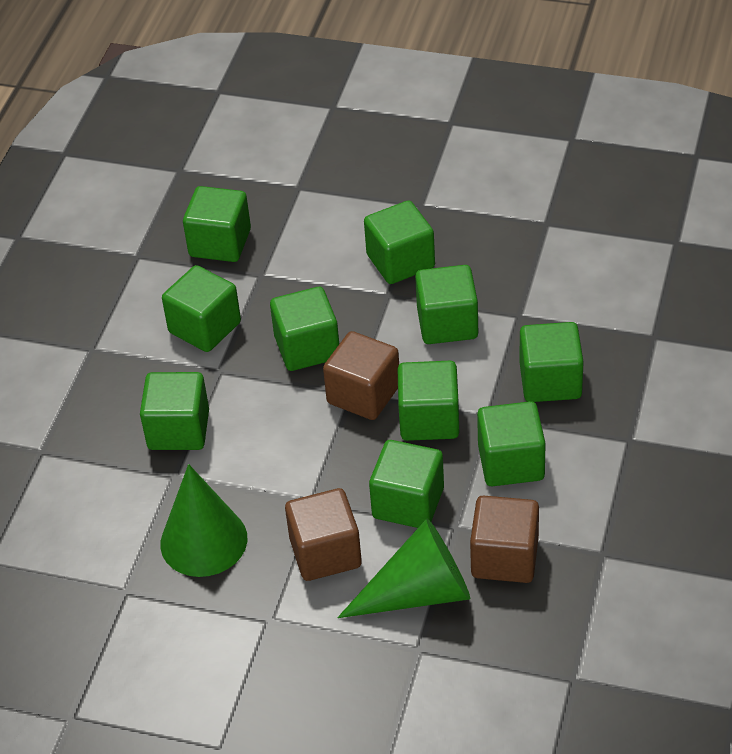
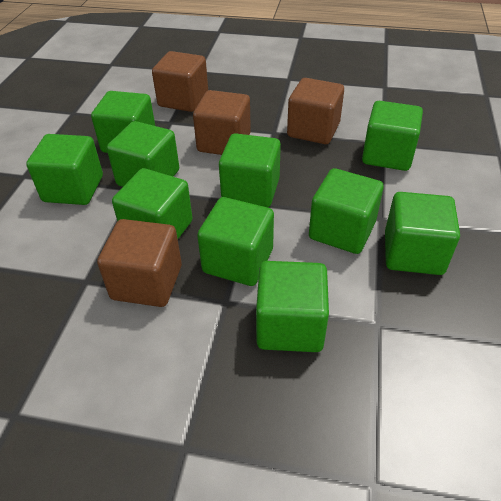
brown cube: 3 -> 4
green cone: 2 -> 0

